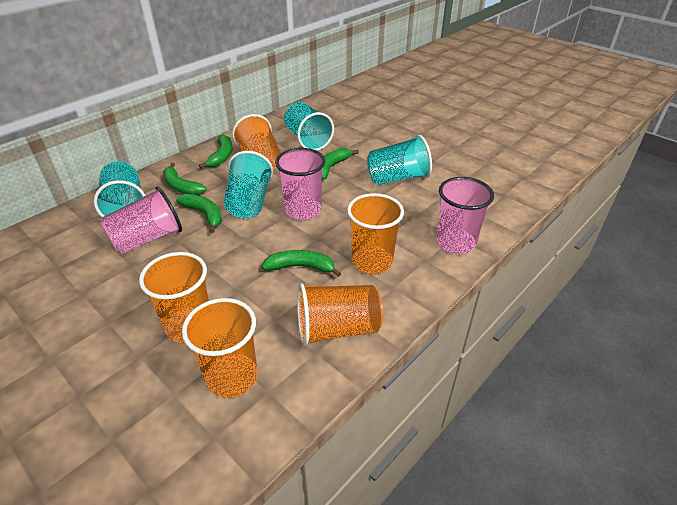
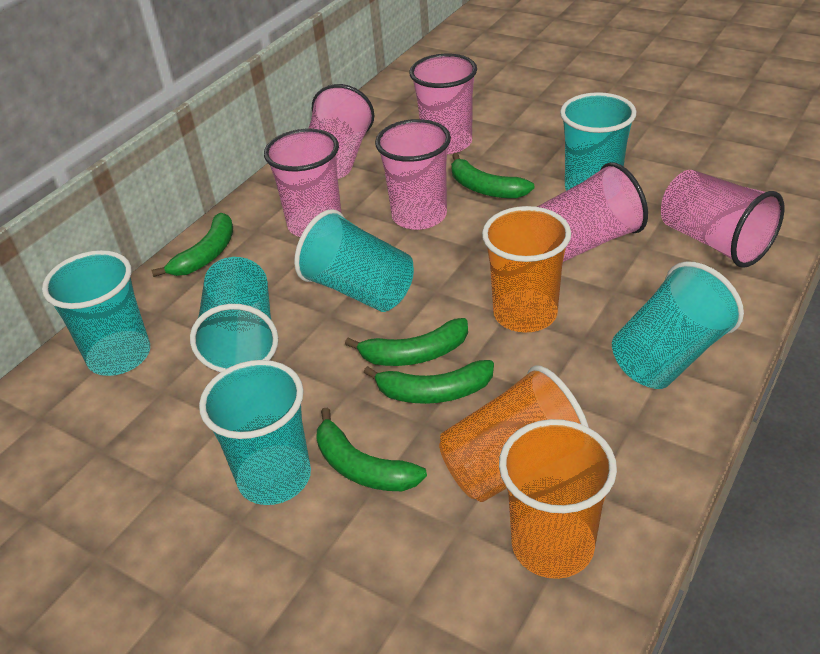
orange cup: 5 -> 3
pink cup: 3 -> 6
turquoise cup: 4 -> 6

